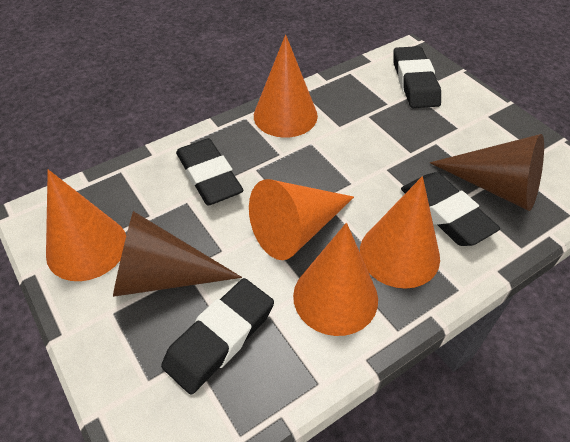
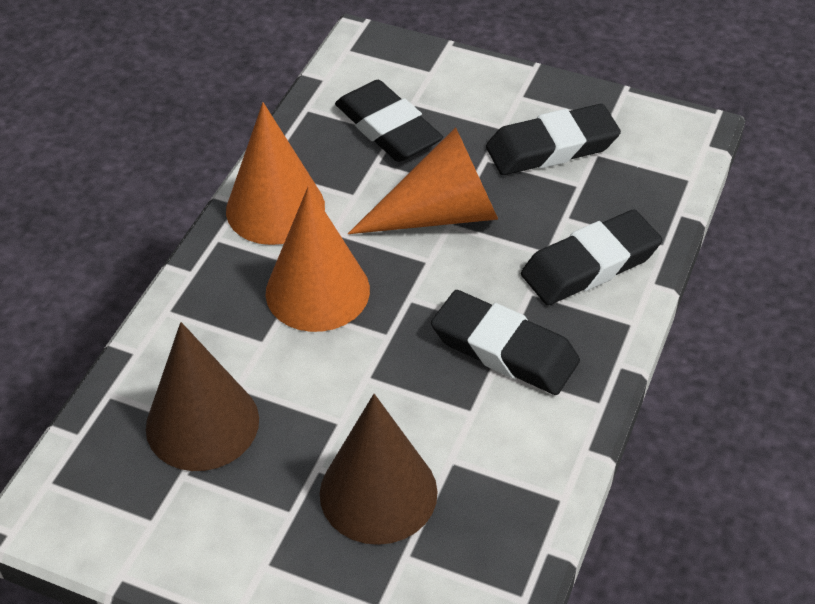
orange cone: 5 -> 3

